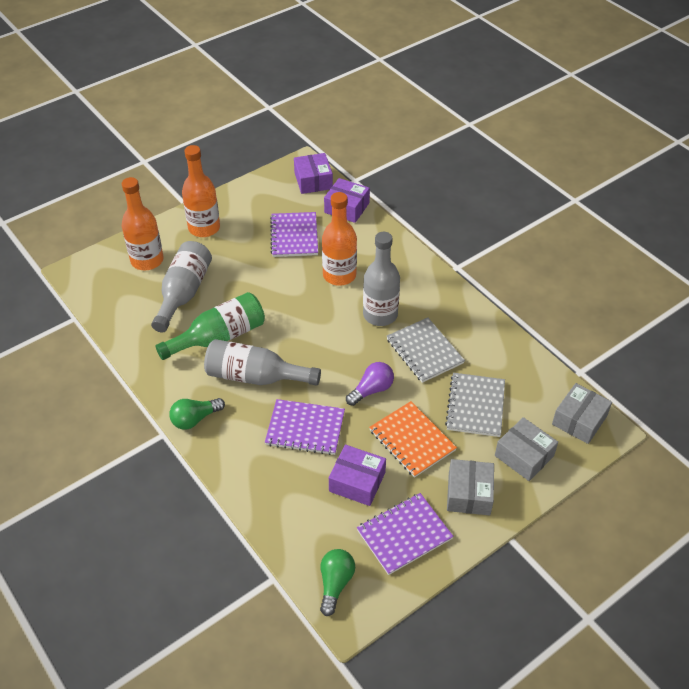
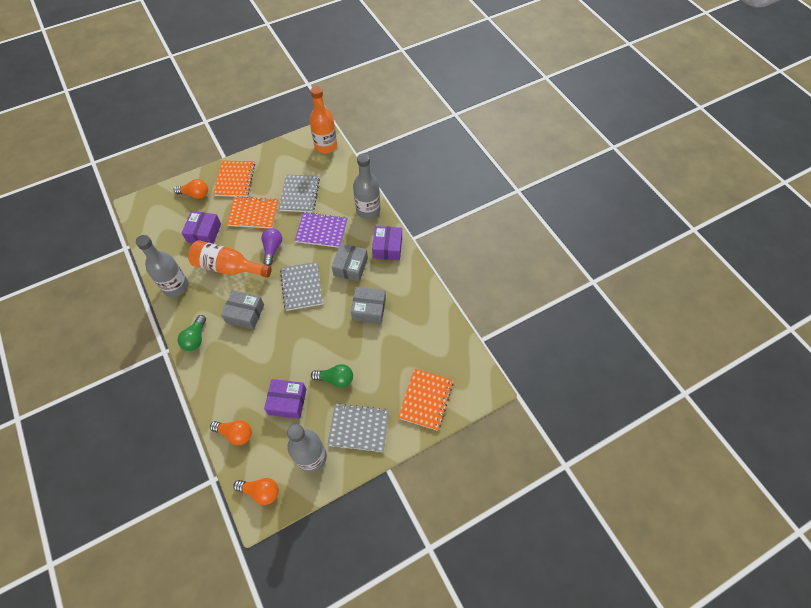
green bottle: 1 -> 0
grey notebook: 2 -> 3
orange bottle: 3 -> 2
orange light bulb: 0 -> 3
orange notebook: 1 -> 3
purple notebook: 3 -> 1

